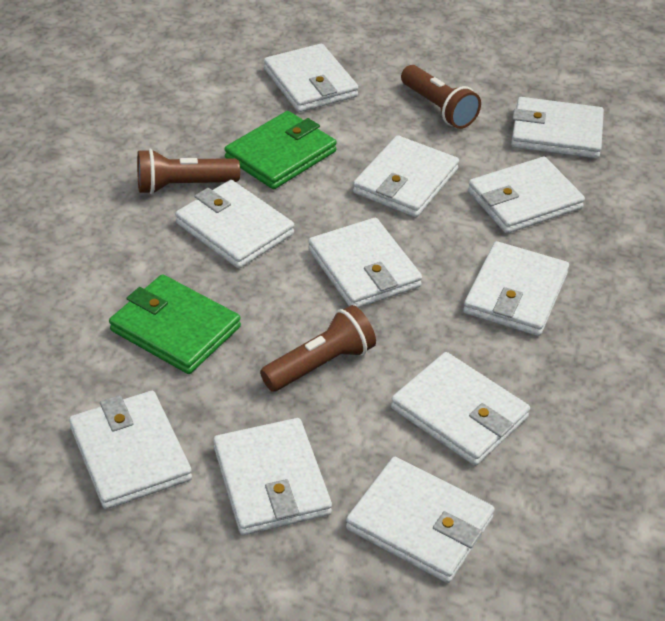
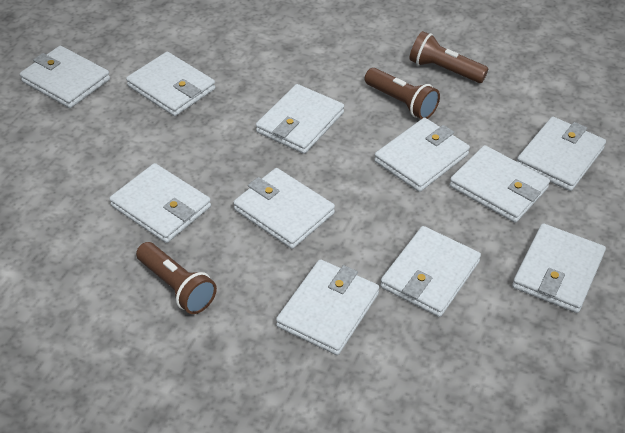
green wallet: 2 -> 0

